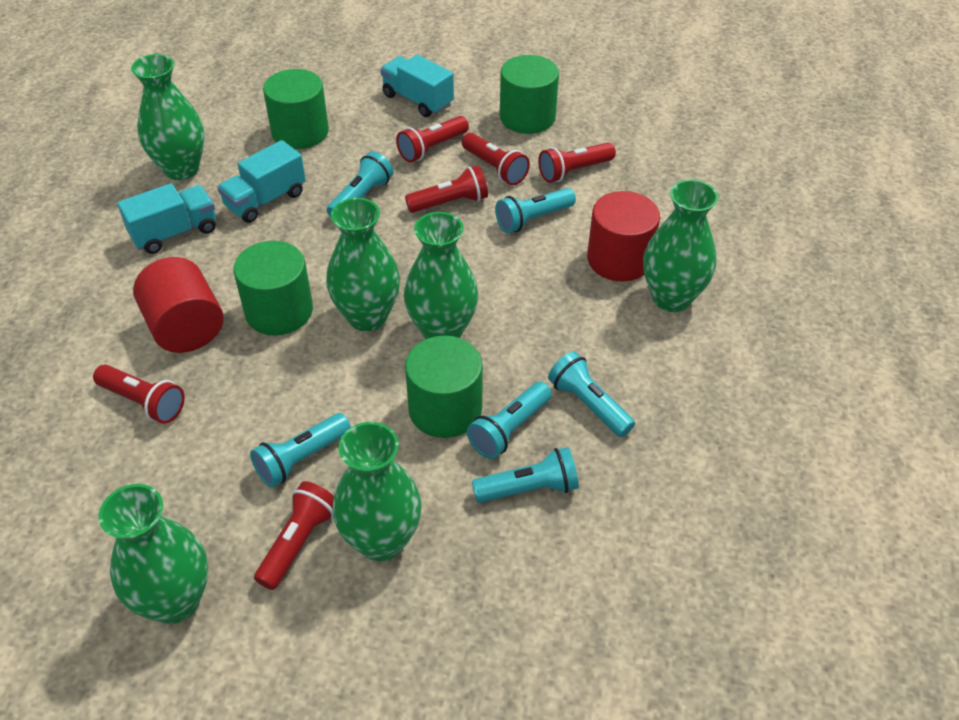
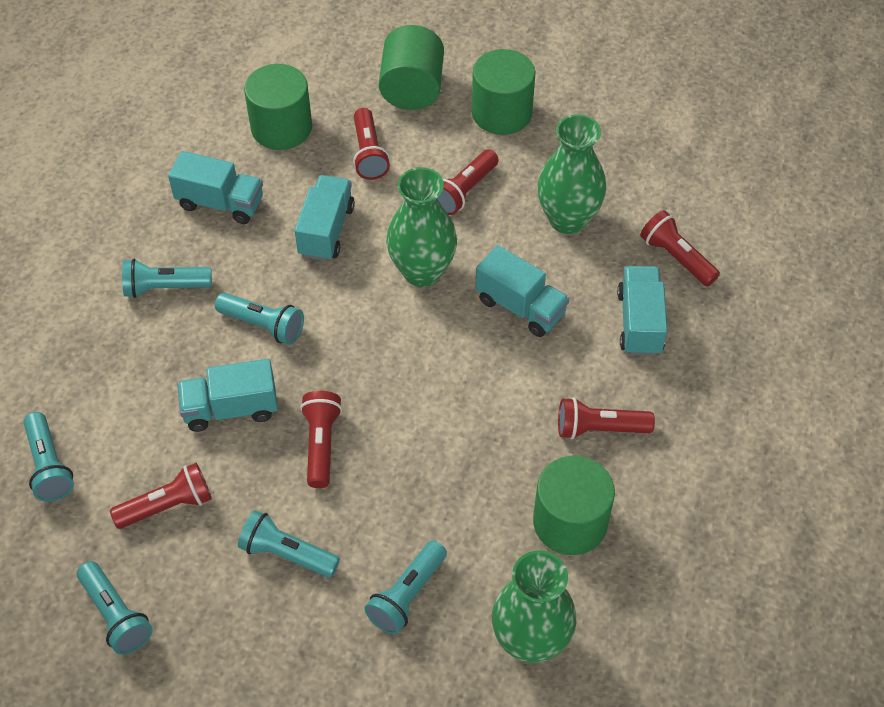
green vase: 6 -> 3
red cylinder: 2 -> 0
turquoise truck: 3 -> 5

